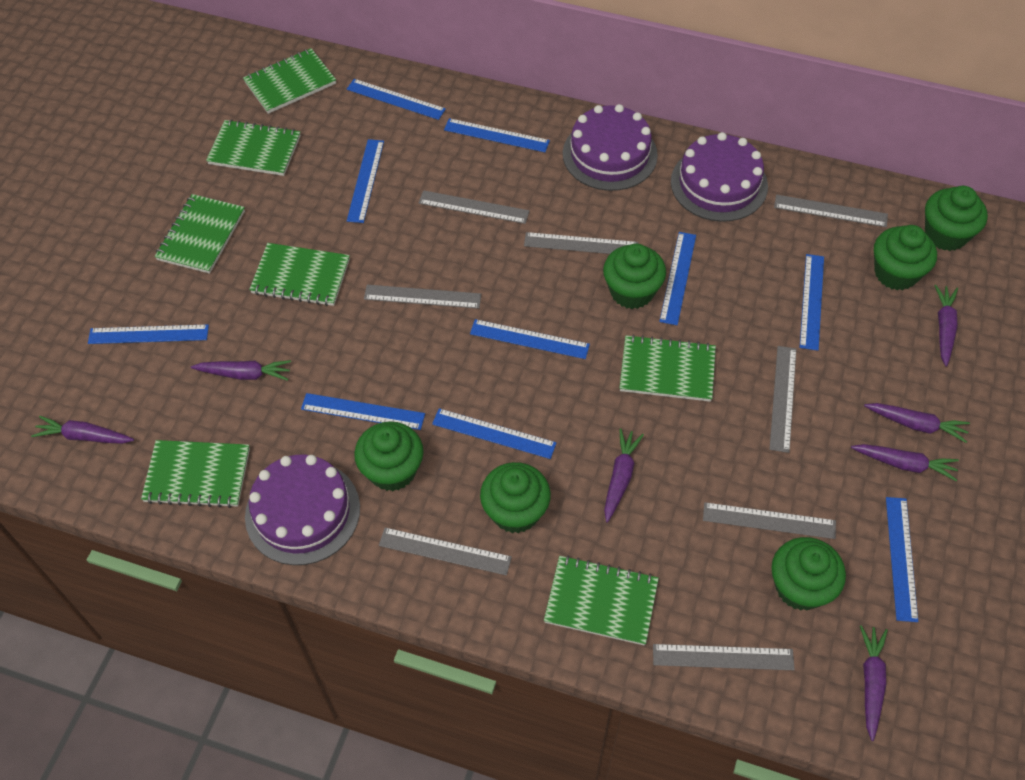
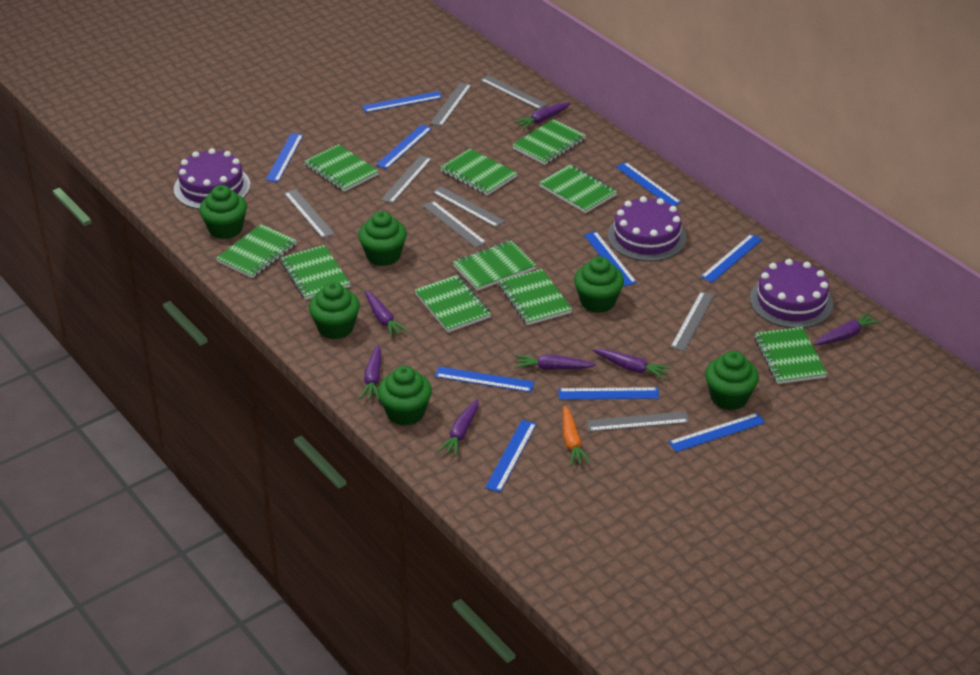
green notebook: 7 -> 10
orange carrot: 0 -> 1

